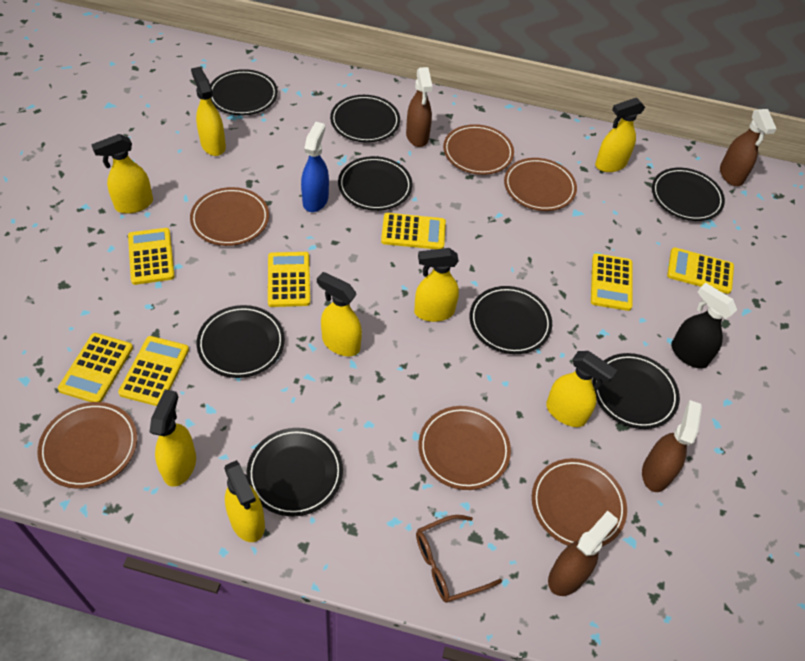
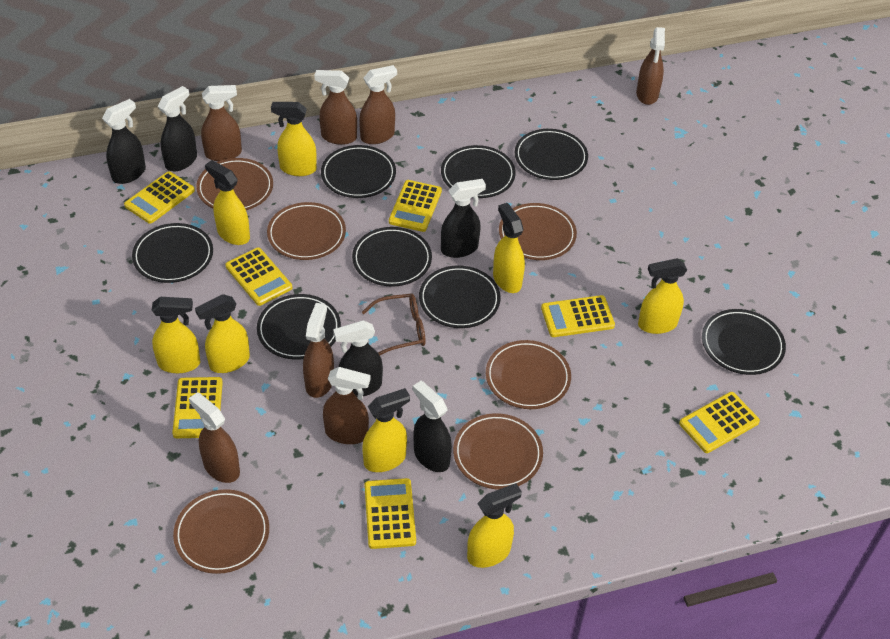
black spray bottle: 1 -> 5
blue spray bottle: 1 -> 0
brown spray bottle: 4 -> 7

